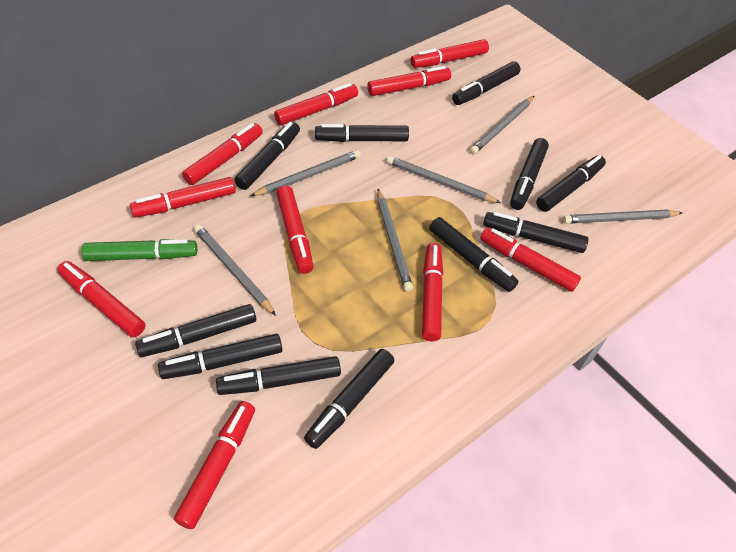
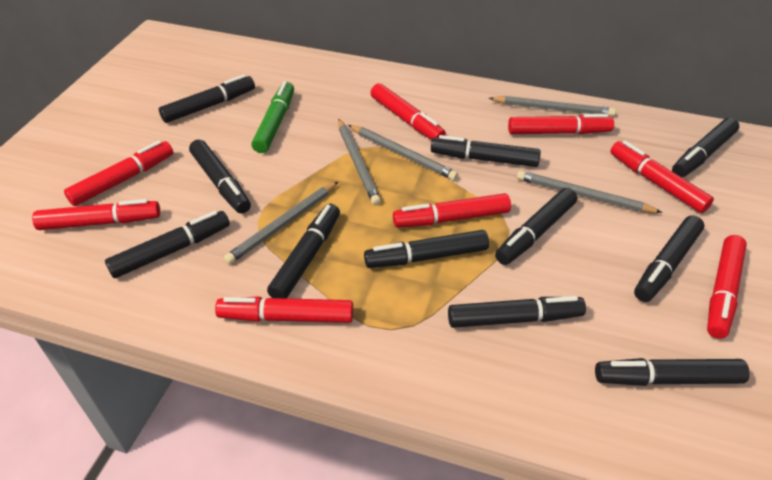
grey pencil: 6 -> 5
red marker: 10 -> 8

